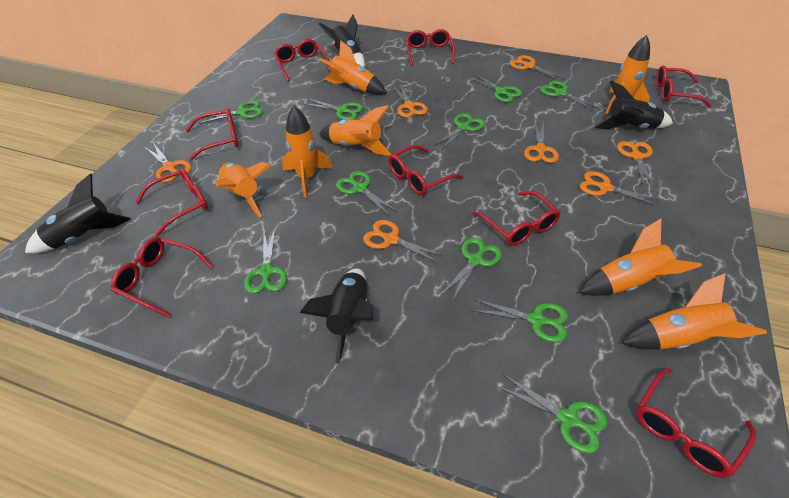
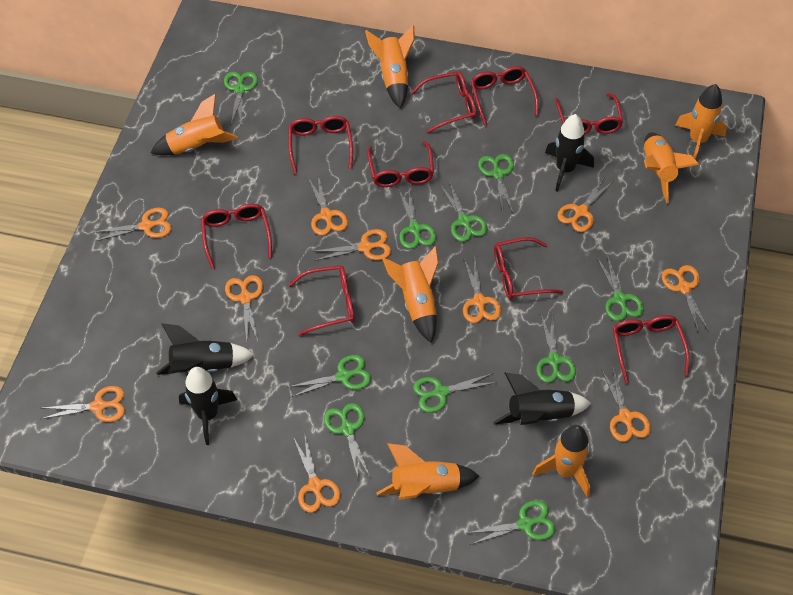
orange scissors: 7 -> 10

